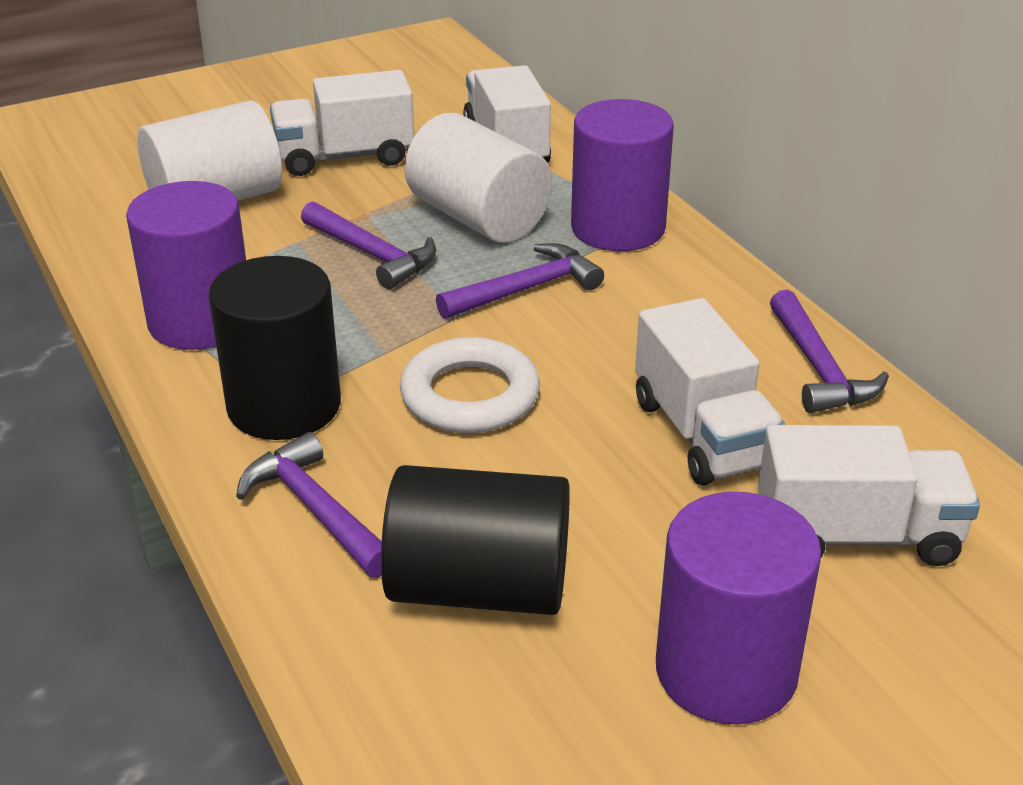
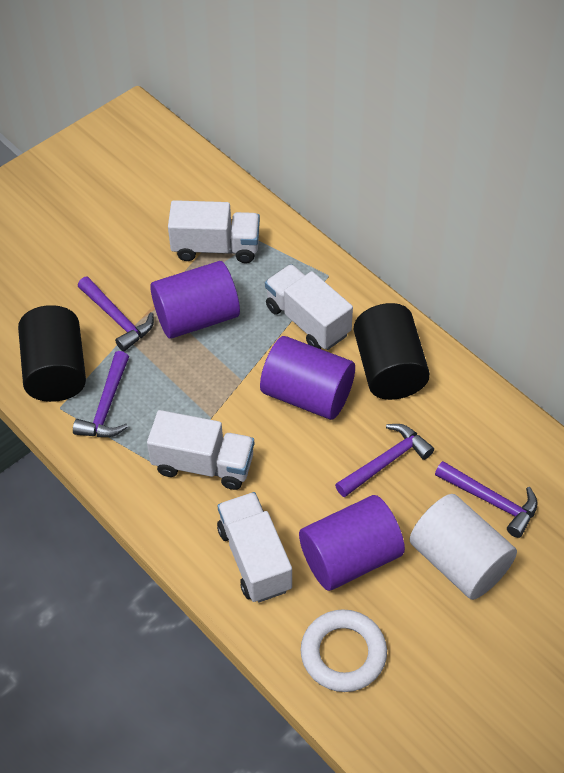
white cylinder: 2 -> 1

